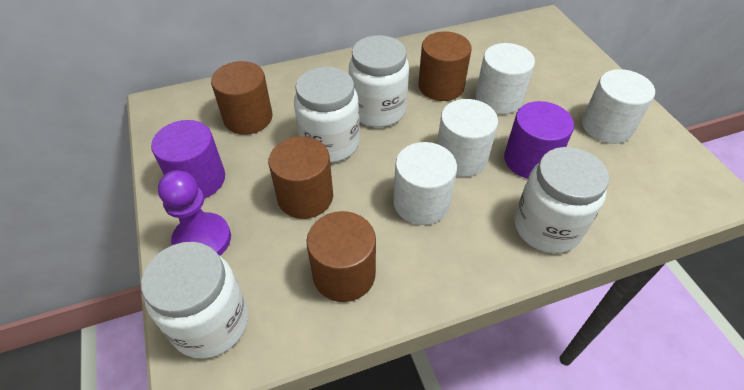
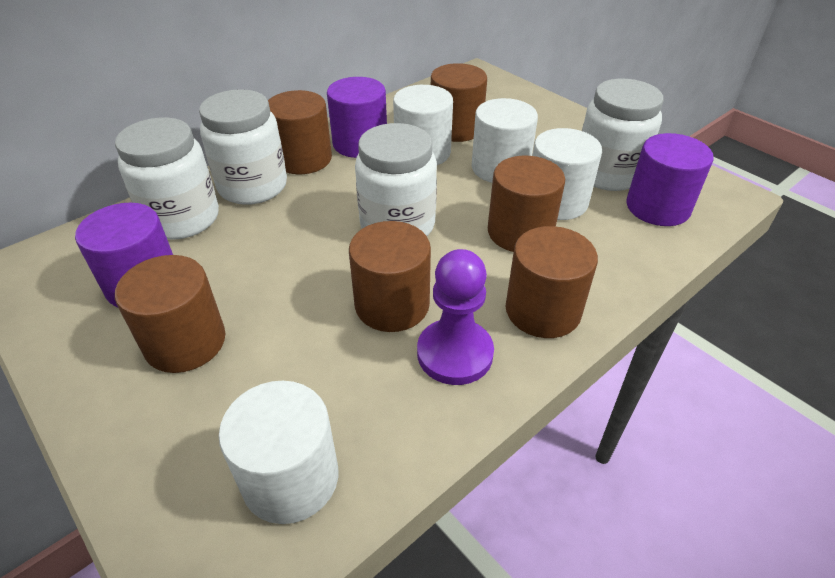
brown cylinder: 4 -> 6
purple cylinder: 2 -> 3

